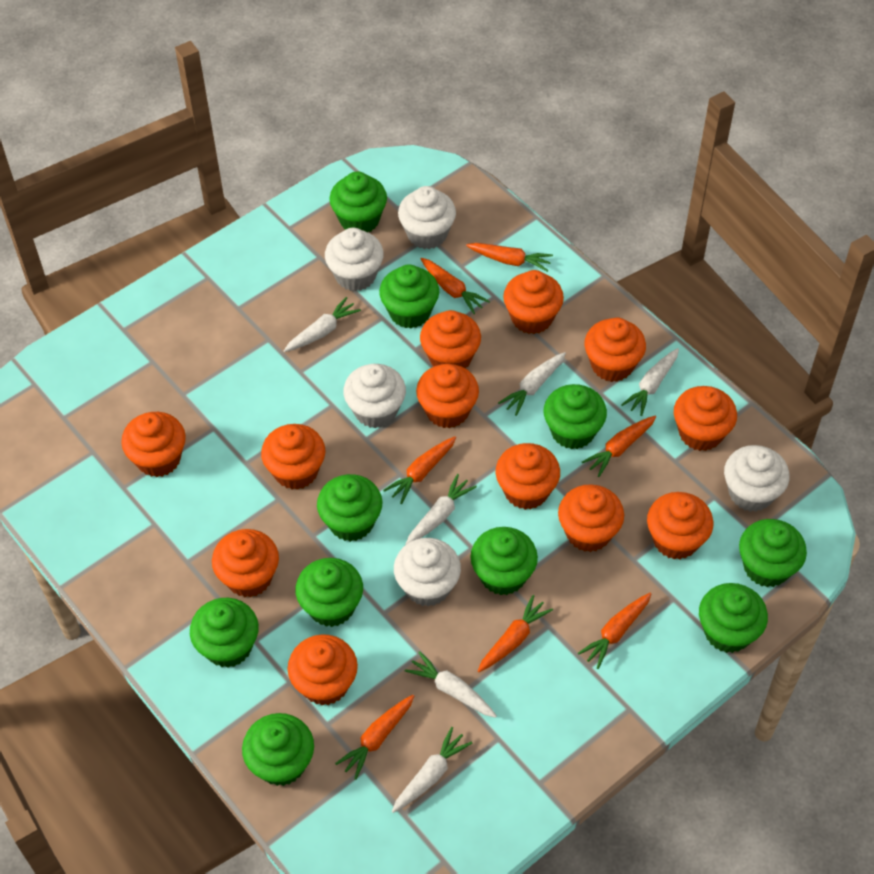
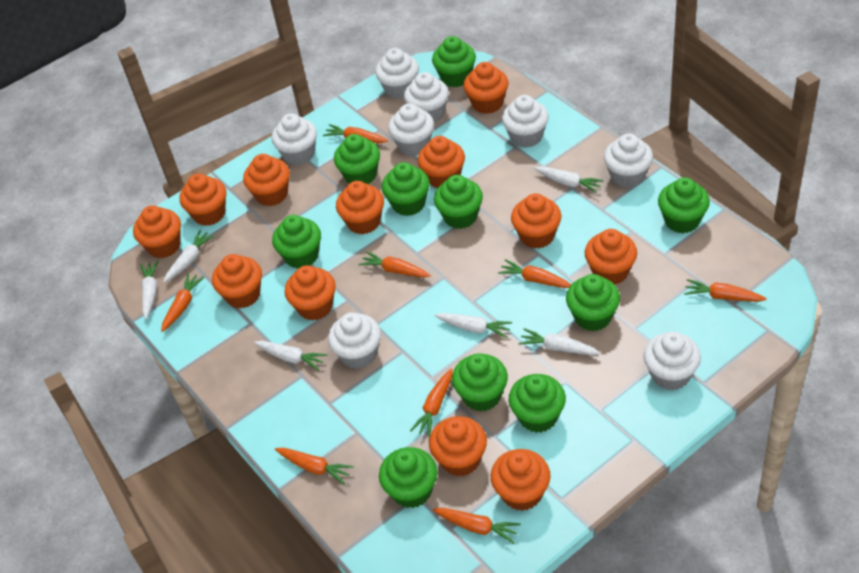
orange carrot: 7 -> 8
white cupcake: 5 -> 8

